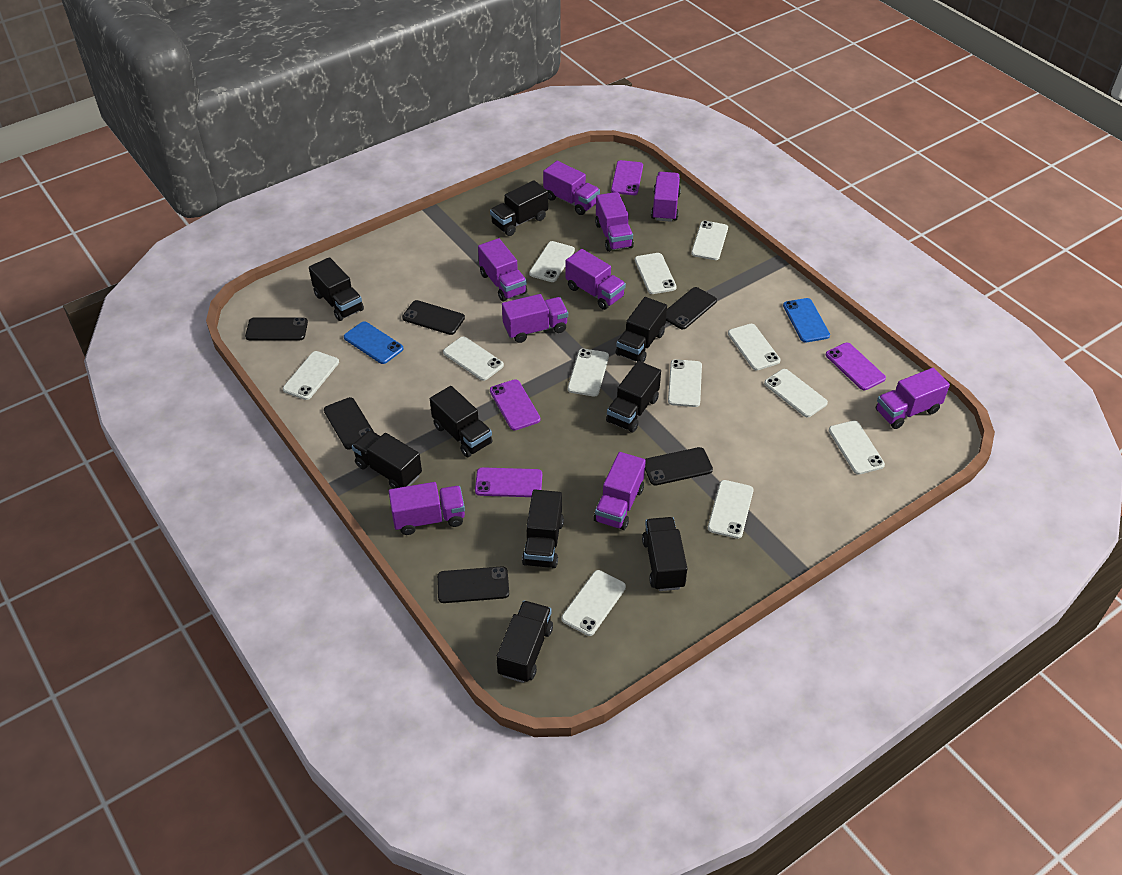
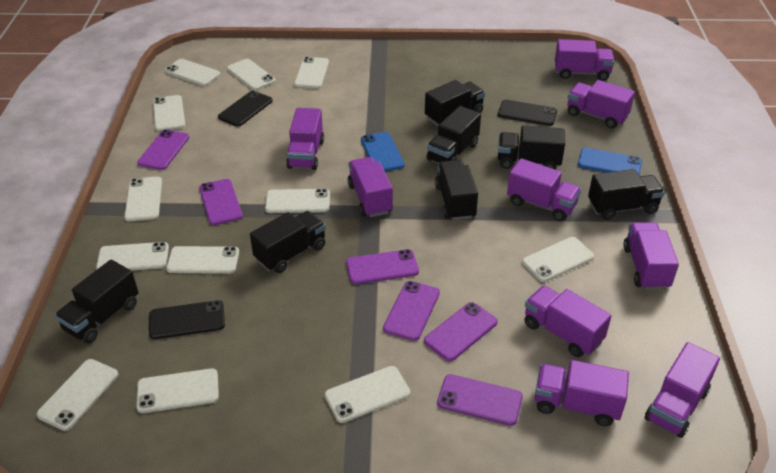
black phone: 6 -> 3
black truck: 9 -> 7
purple phone: 4 -> 6

